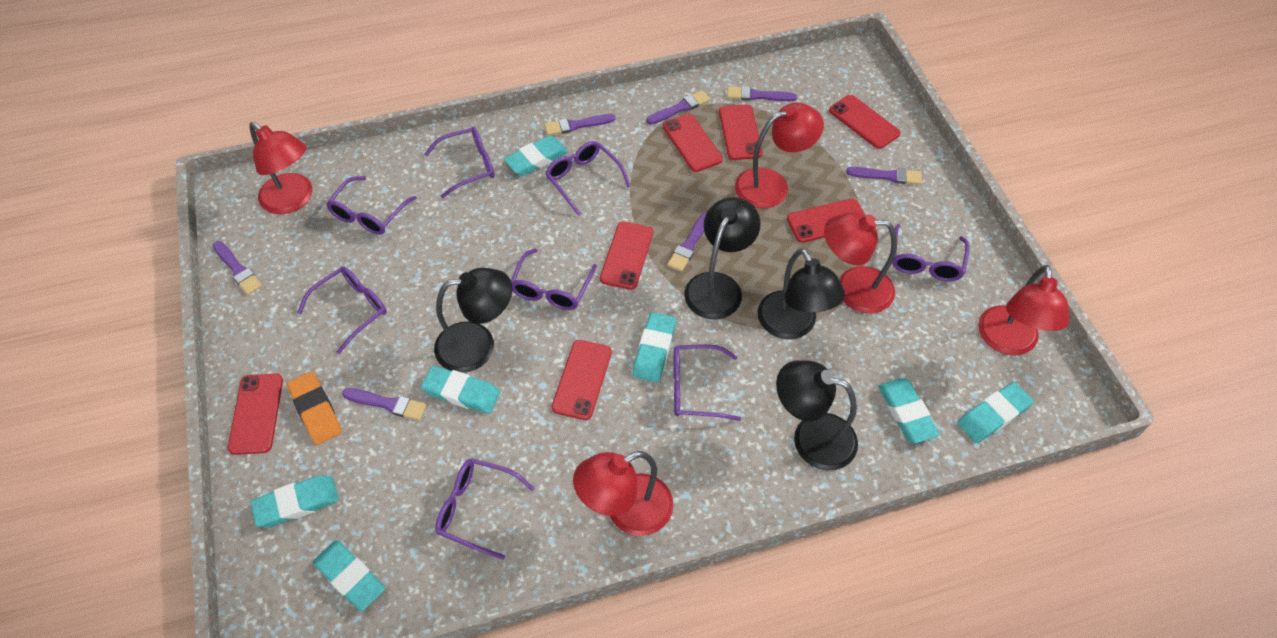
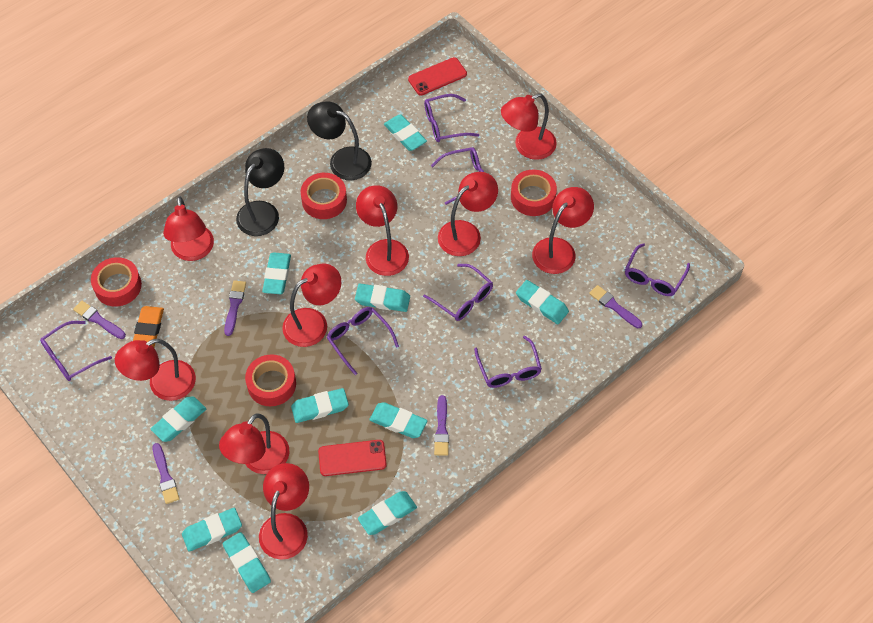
black lamp: 4 -> 2
purple brush: 7 -> 5
purple glasses: 8 -> 7
red lamp: 5 -> 9
red phone: 7 -> 2
red tape: 0 -> 4
turquoise eraser: 7 -> 10

